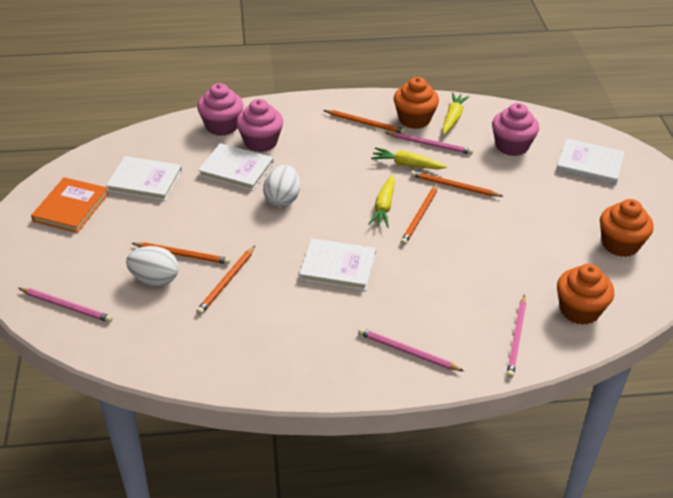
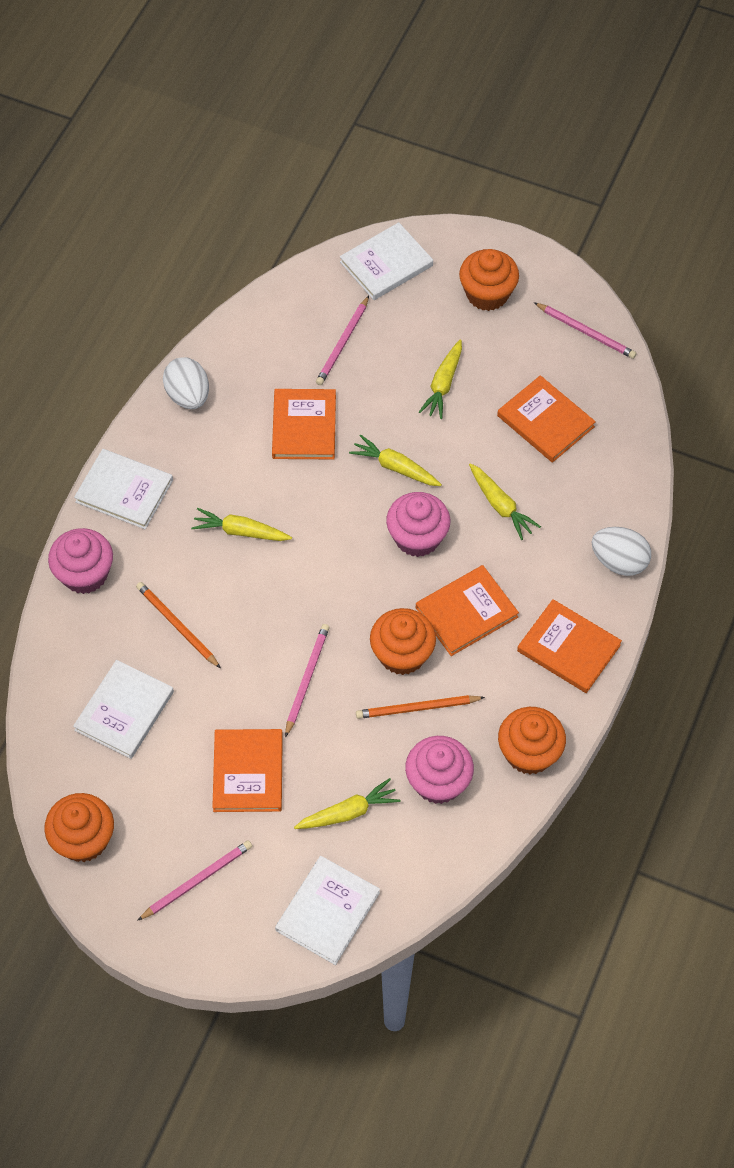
orange book: 1 -> 5
orange cupcake: 3 -> 4
orange pencil: 5 -> 2
yellow carrot: 3 -> 5

